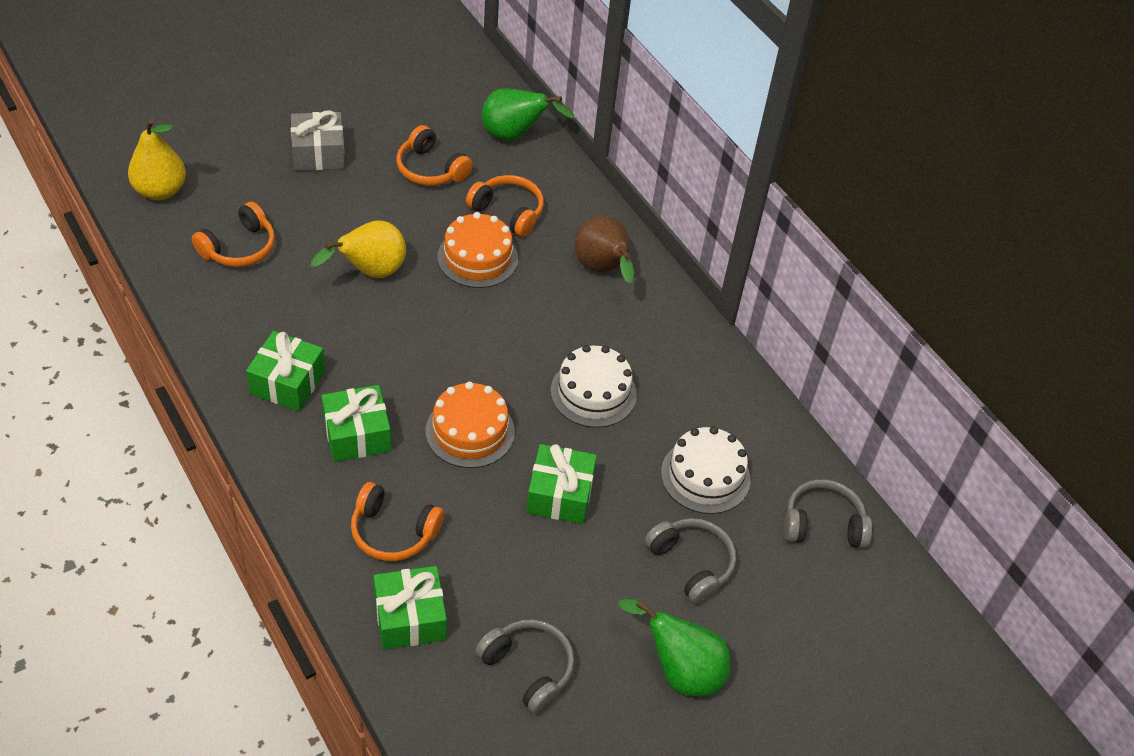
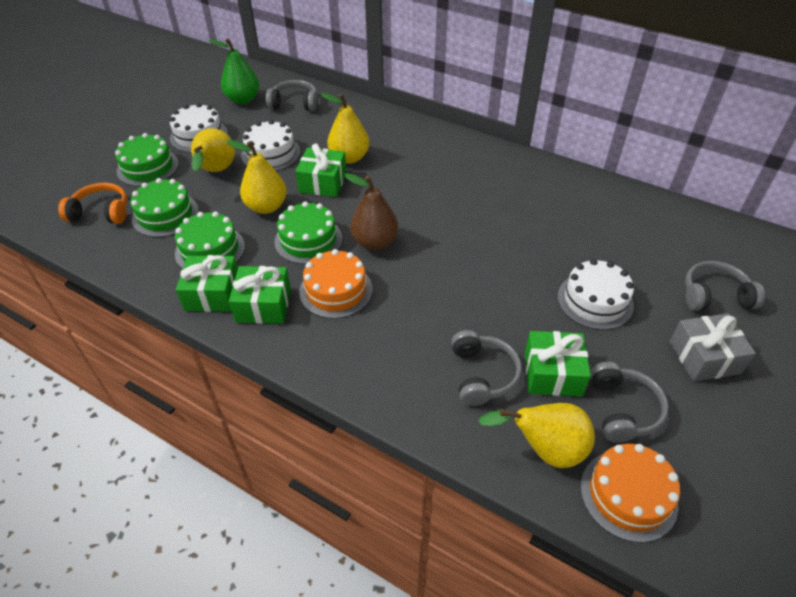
green cake: 0 -> 4
green pear: 2 -> 1
grey headphones: 3 -> 4
orange headphones: 4 -> 1
white cake: 2 -> 3
yellow pear: 2 -> 4

